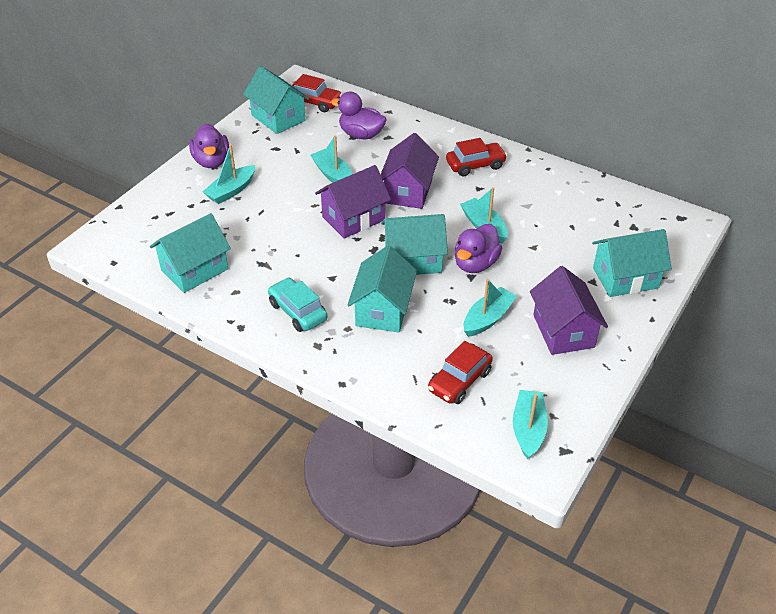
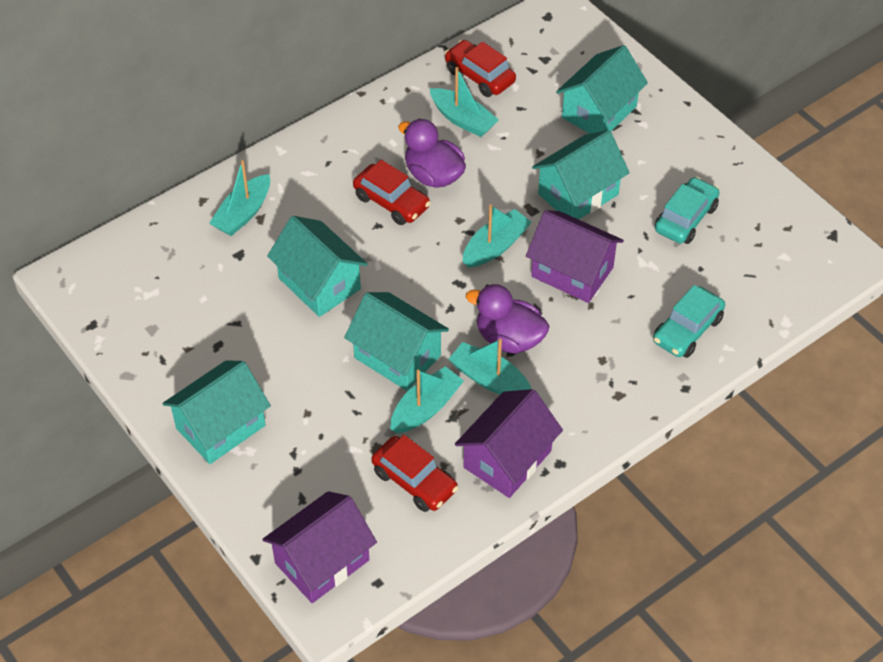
purple duck: 3 -> 2
turquoise car: 1 -> 2

